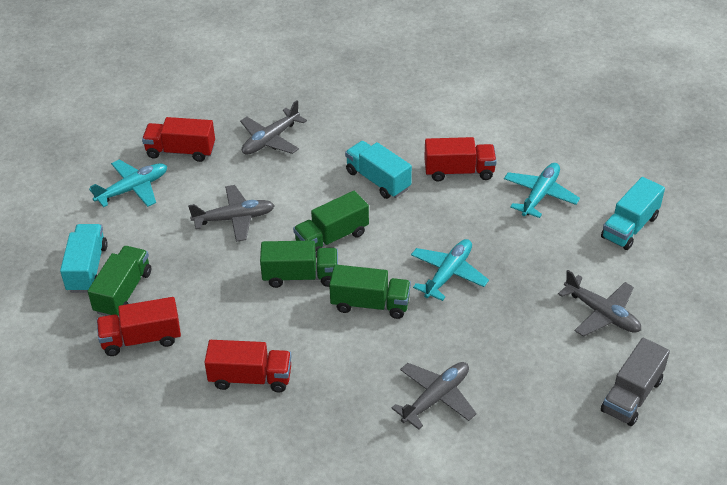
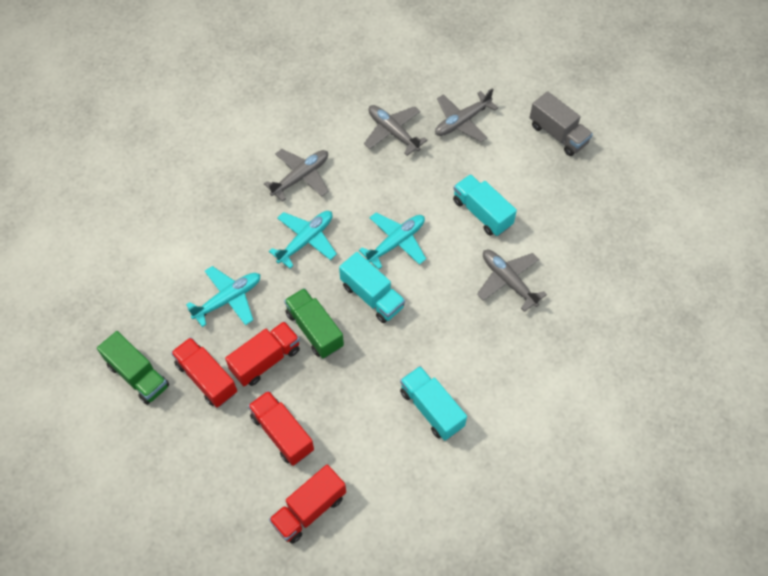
green truck: 4 -> 2

